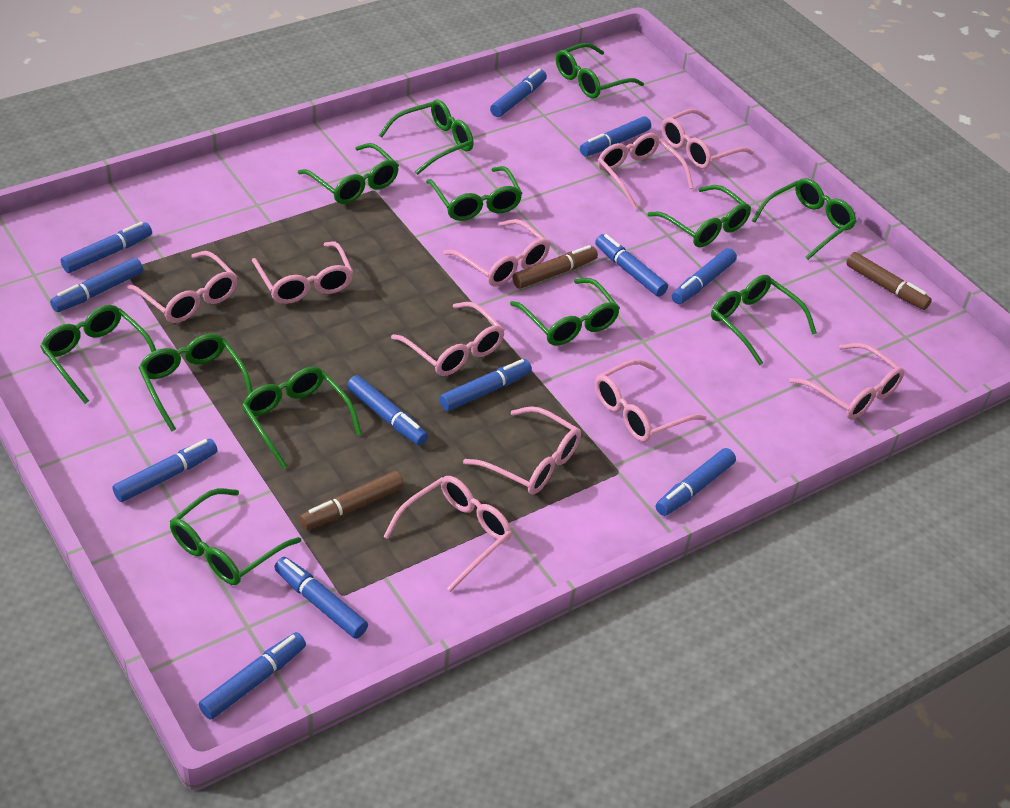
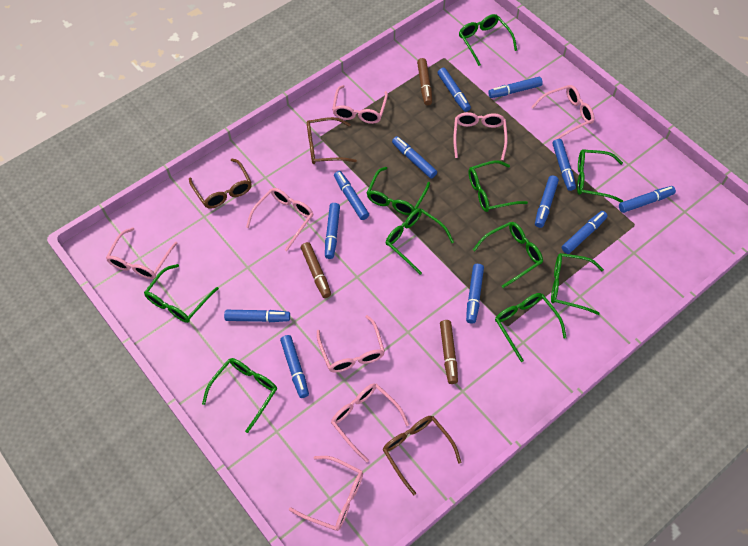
brown glasses: 0 -> 3
green glasses: 12 -> 10
pink glasses: 10 -> 8

